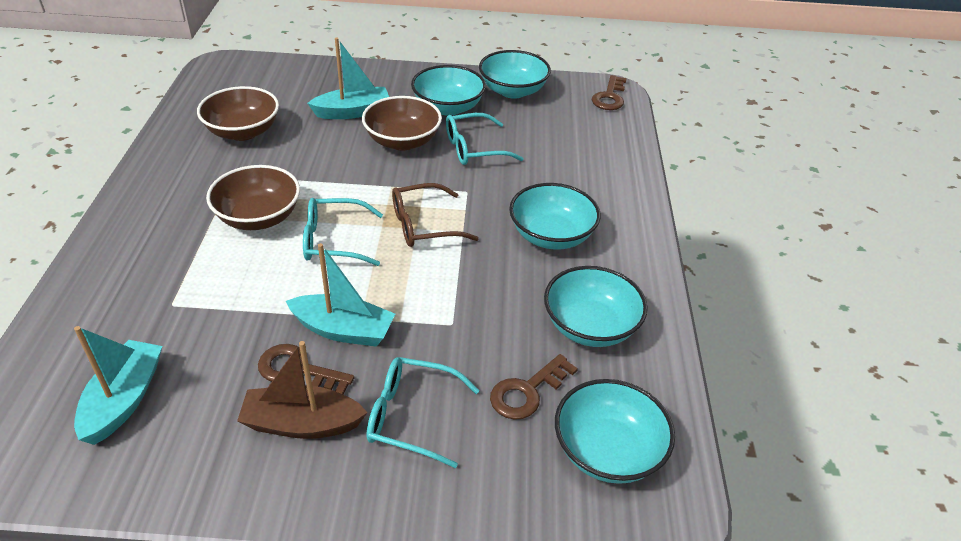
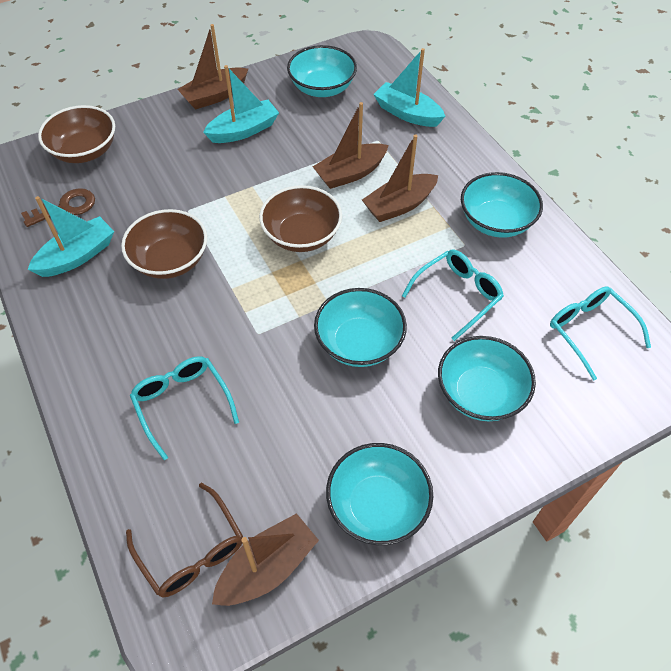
brown boat: 1 -> 4
brown key: 3 -> 1

